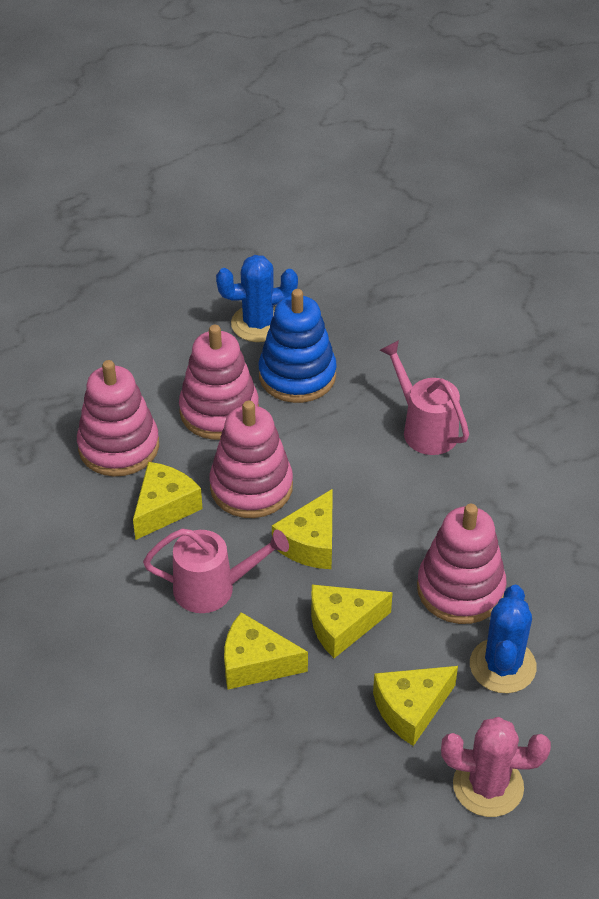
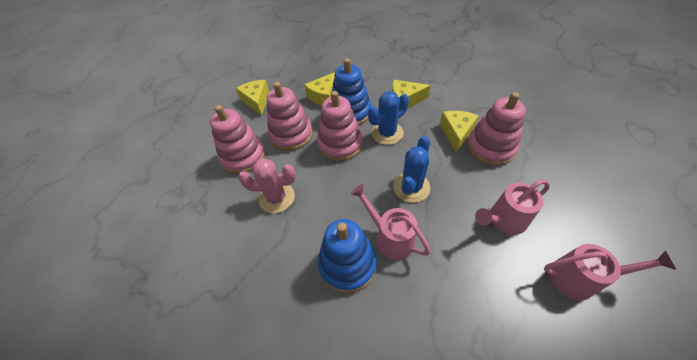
blue stacking toy: 1 -> 2
pink watering can: 2 -> 3
yellow cheese: 5 -> 4

